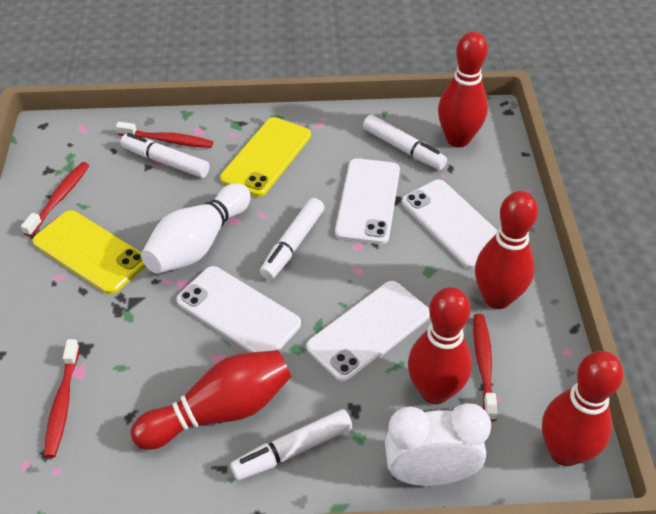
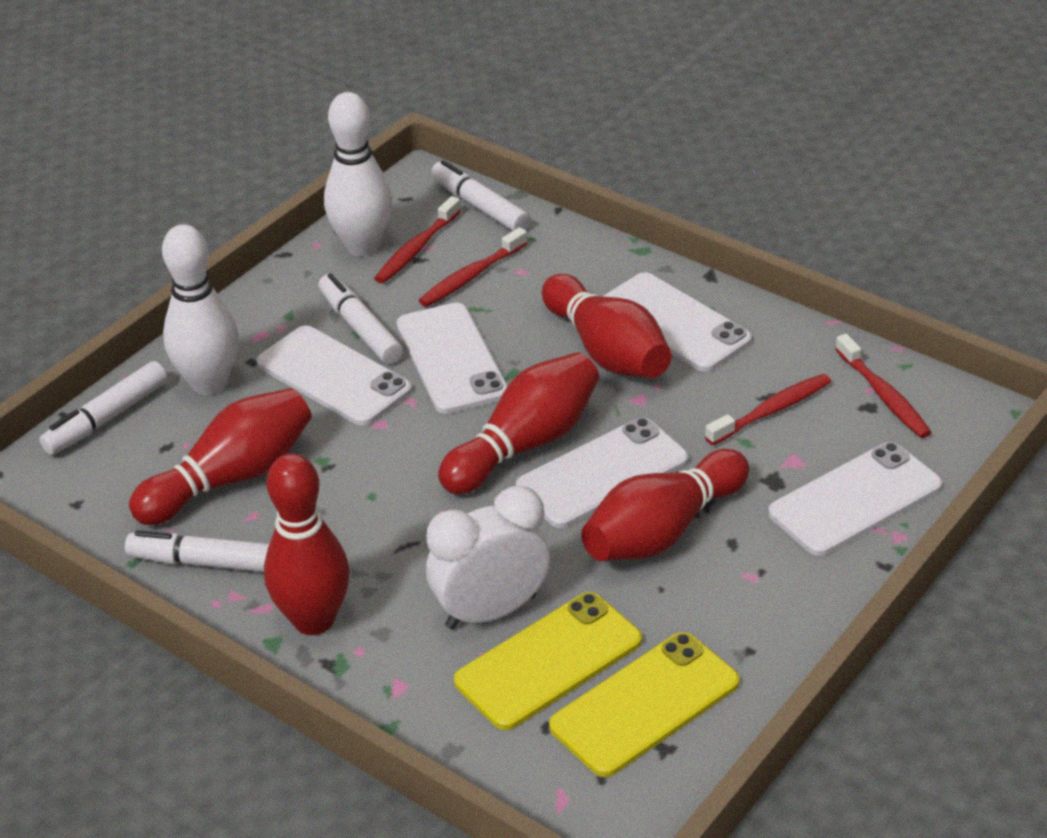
white bowling pin: 1 -> 2
white phone: 4 -> 5

